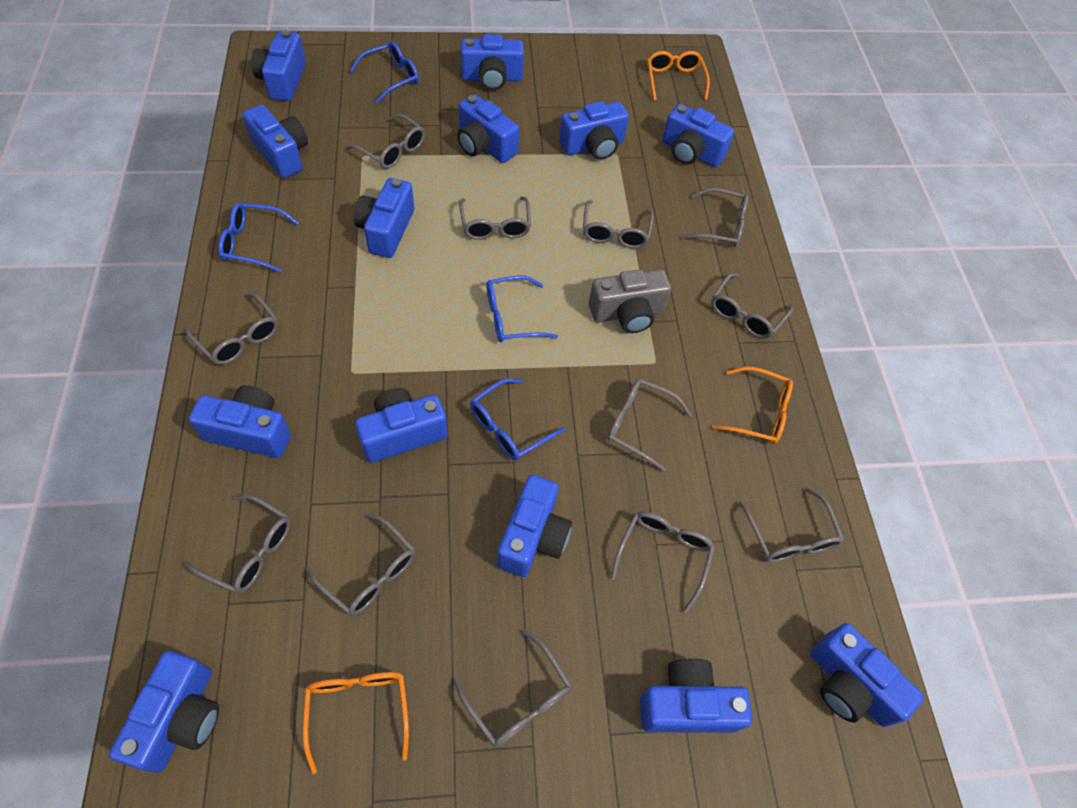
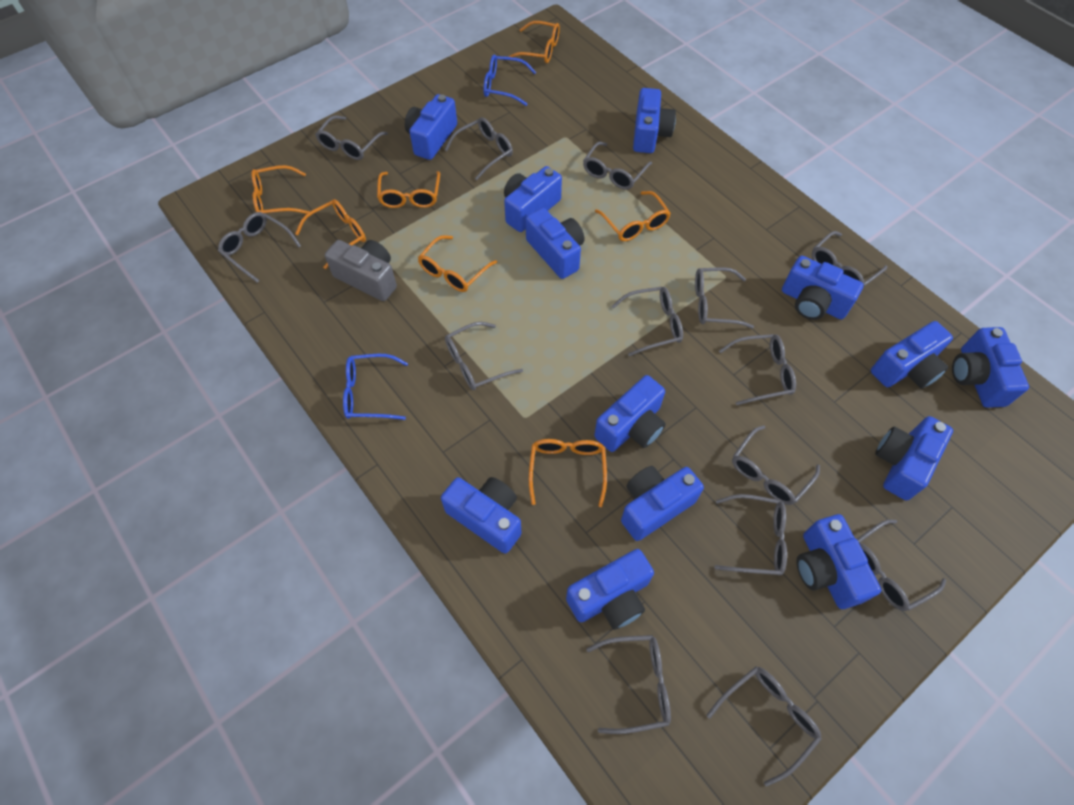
blue glasses: 4 -> 2
grey glasses: 12 -> 14
orange glasses: 3 -> 7

